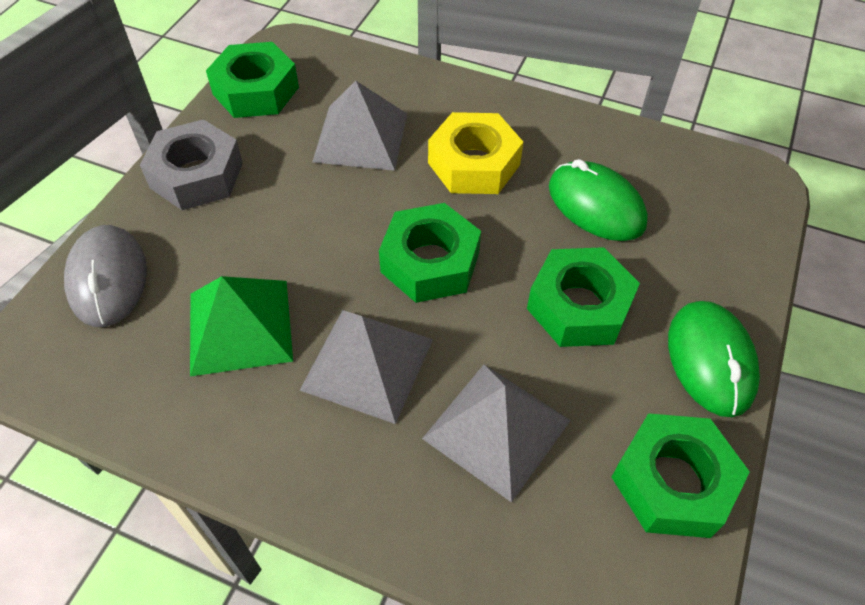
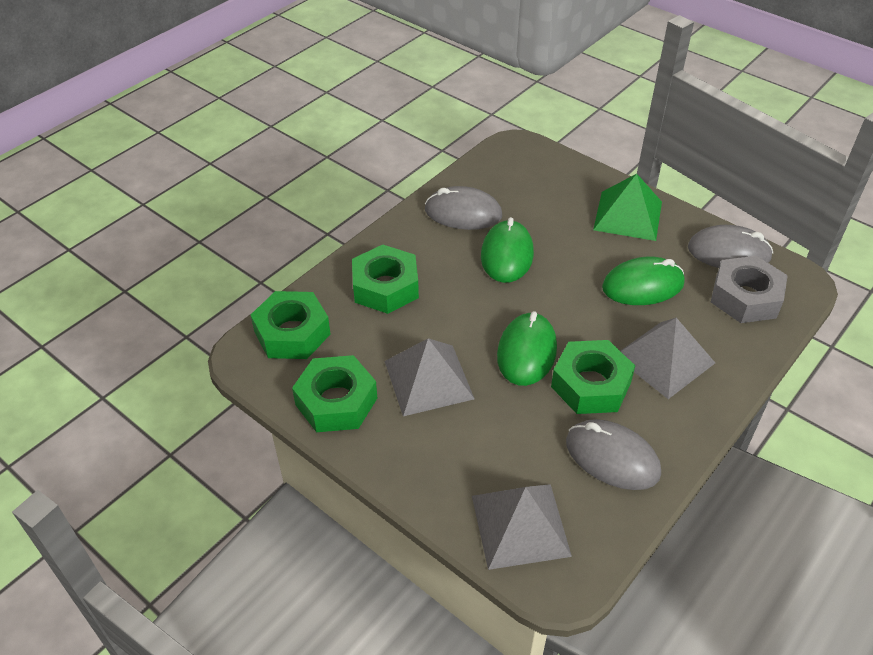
green mouse: 2 -> 3
grey mouse: 1 -> 3
yellow nut: 1 -> 0

